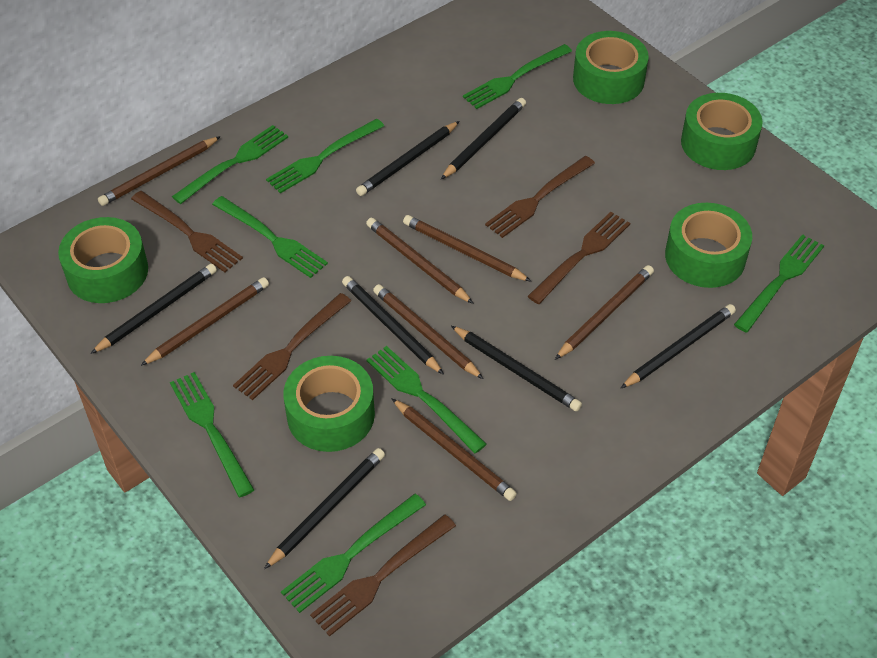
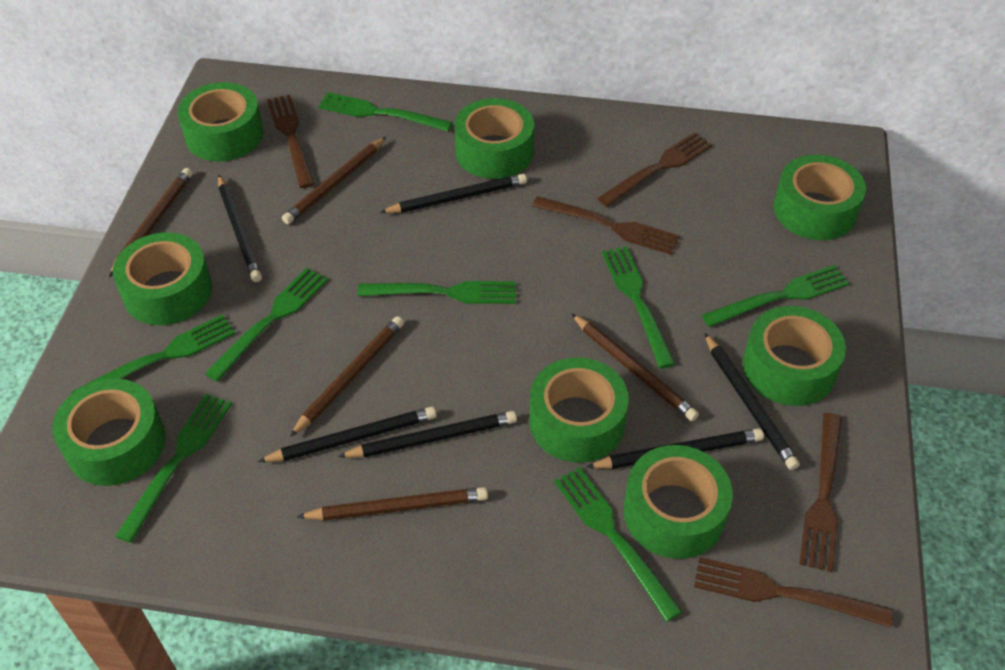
black pencil: 7 -> 6
brown pencil: 7 -> 5
green tape: 5 -> 8

